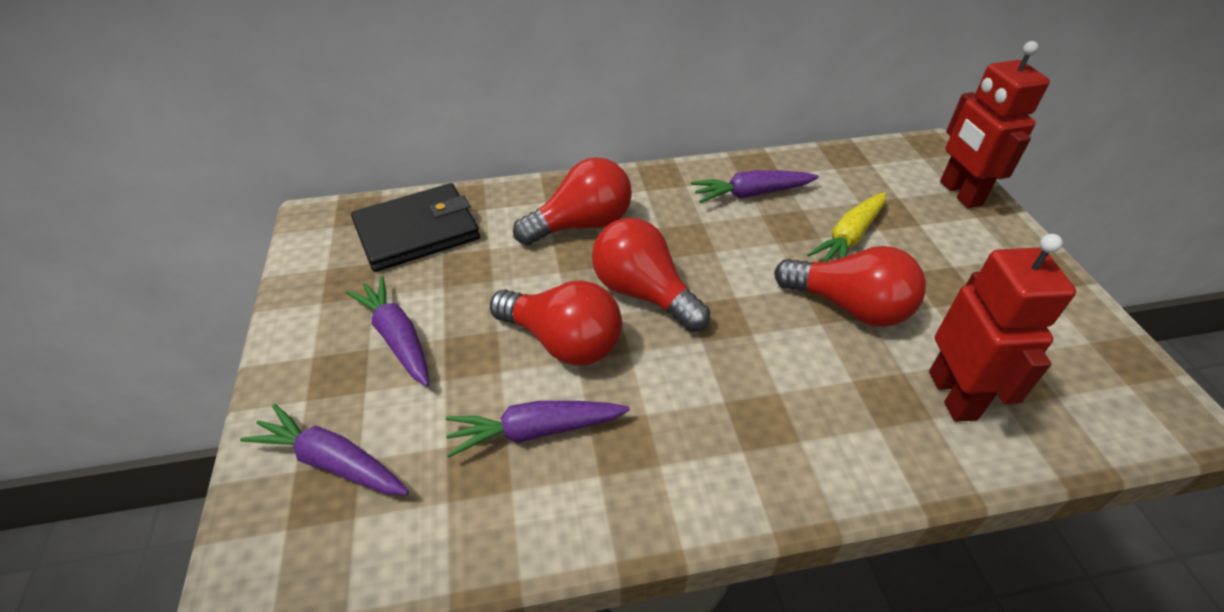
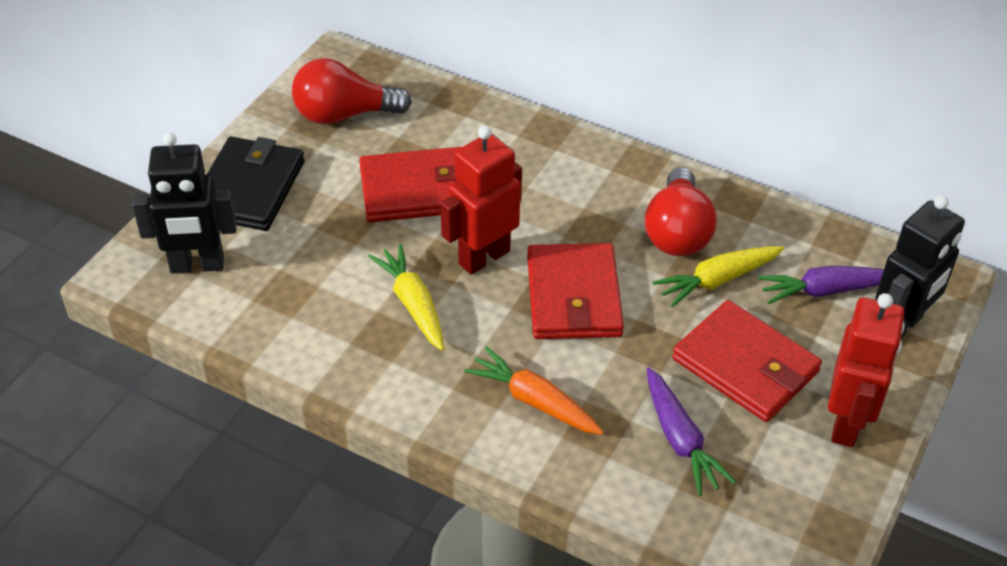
black robot: 0 -> 2
orange carrot: 0 -> 1
purple carrot: 4 -> 2
red light bulb: 4 -> 2
red wallet: 0 -> 3
yellow carrot: 1 -> 2

